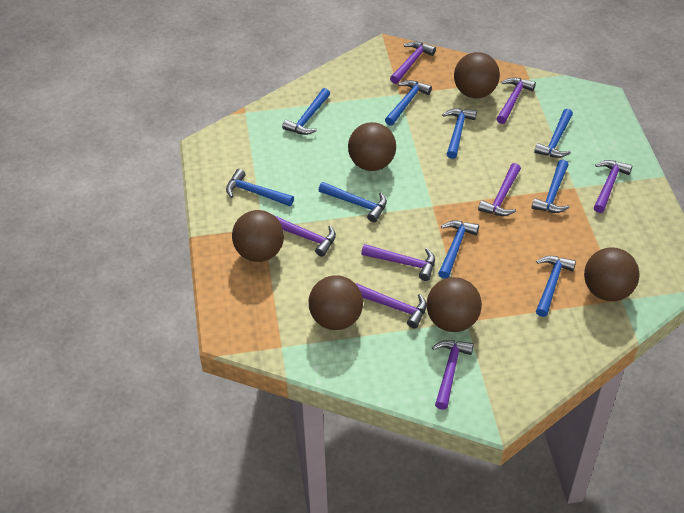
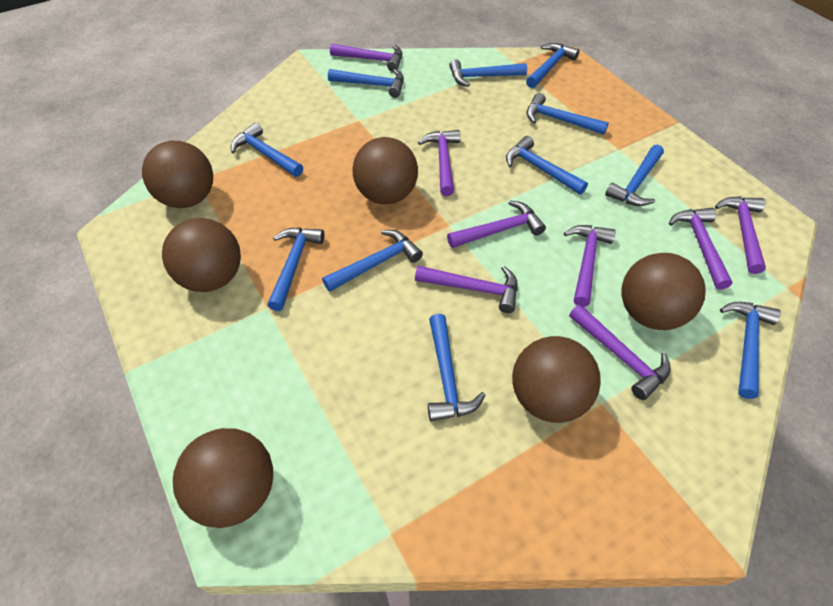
blue hammer: 9 -> 11

